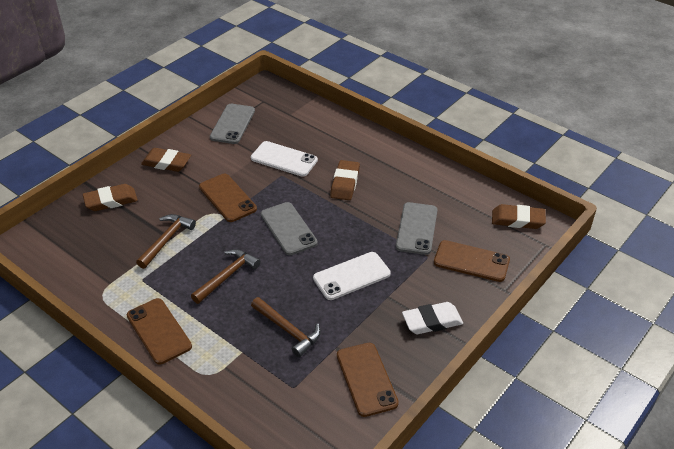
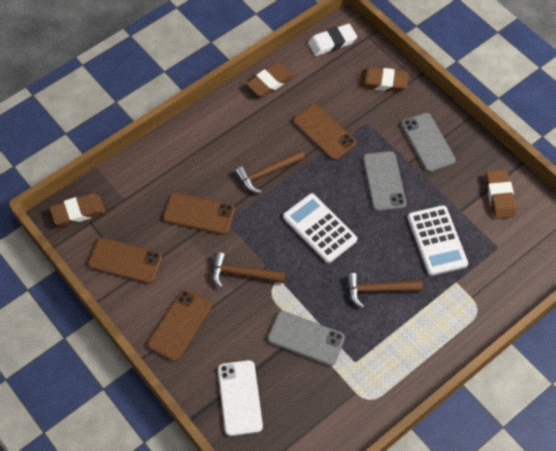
white calculator: 0 -> 2
white phone: 2 -> 1

